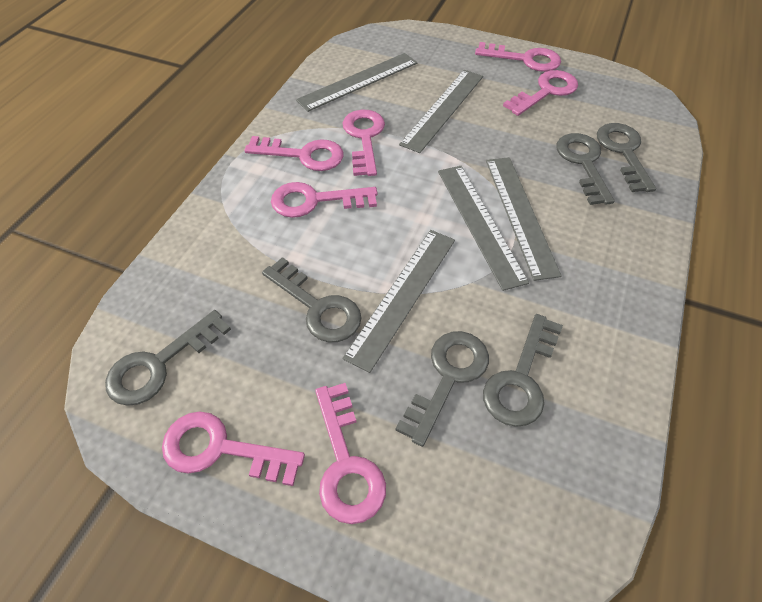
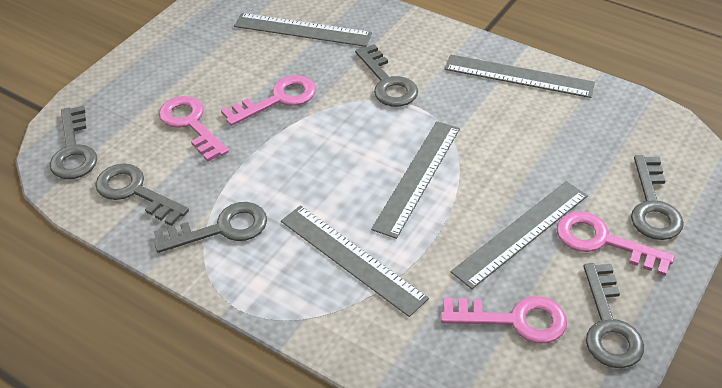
pink key: 7 -> 4

